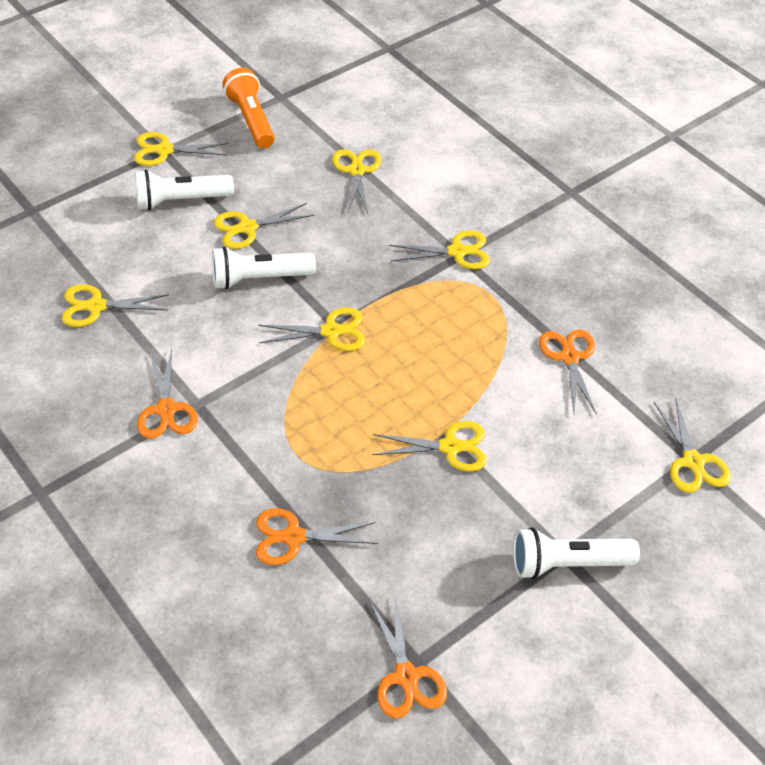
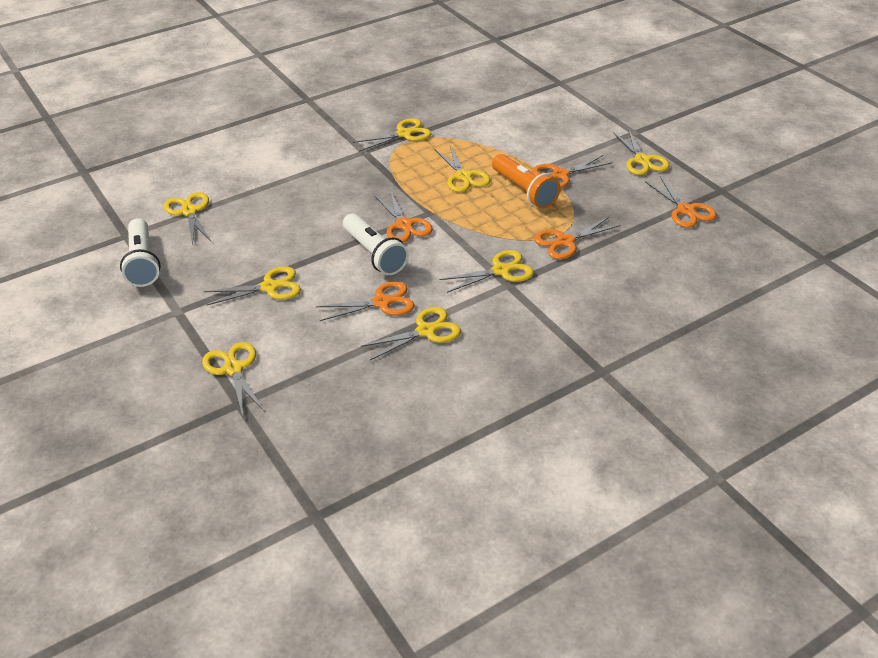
orange scissors: 4 -> 5
white flashlight: 3 -> 2

